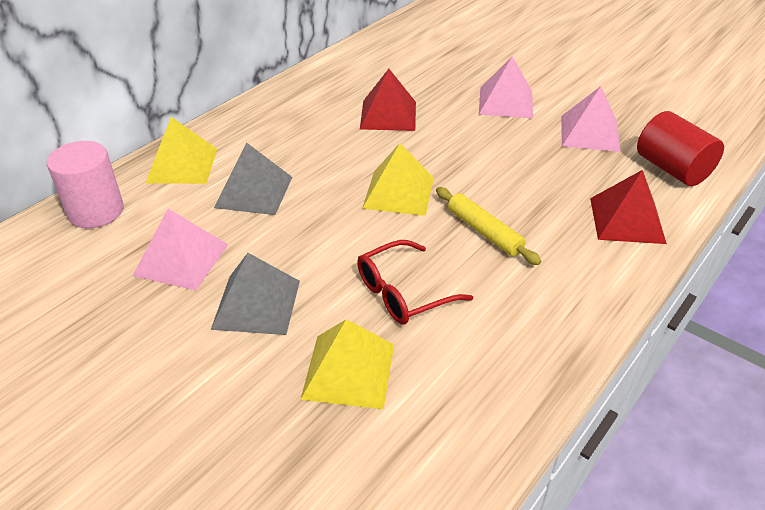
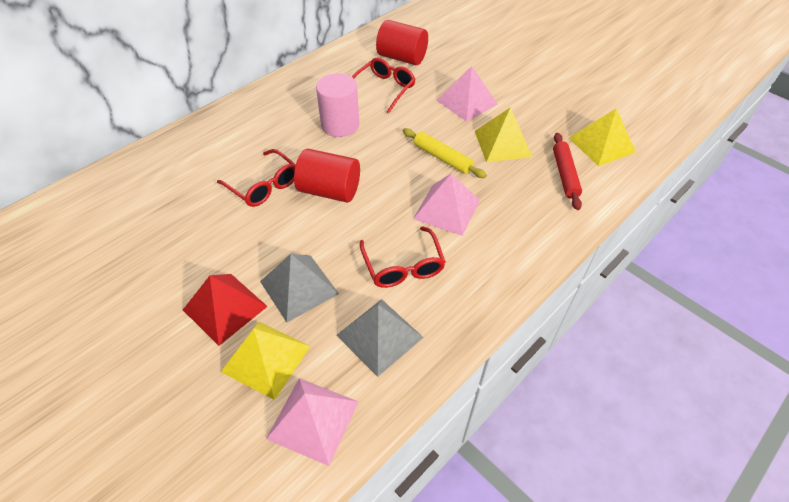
red cylinder: 1 -> 2
red glasses: 1 -> 3
red pyramid: 2 -> 1
red rolling pin: 0 -> 1

